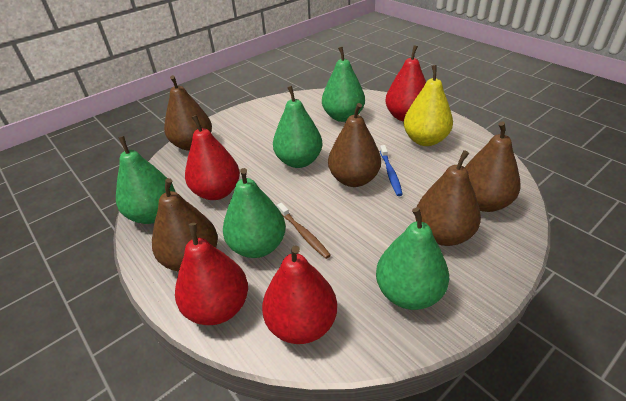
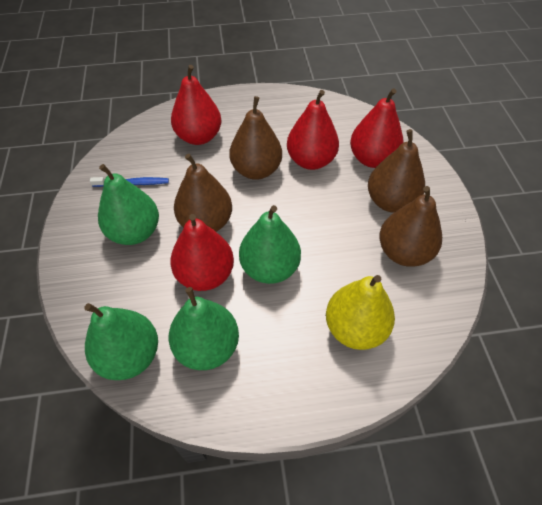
brown pear: 5 -> 4
brown toothbrush: 1 -> 0
green pear: 5 -> 4

